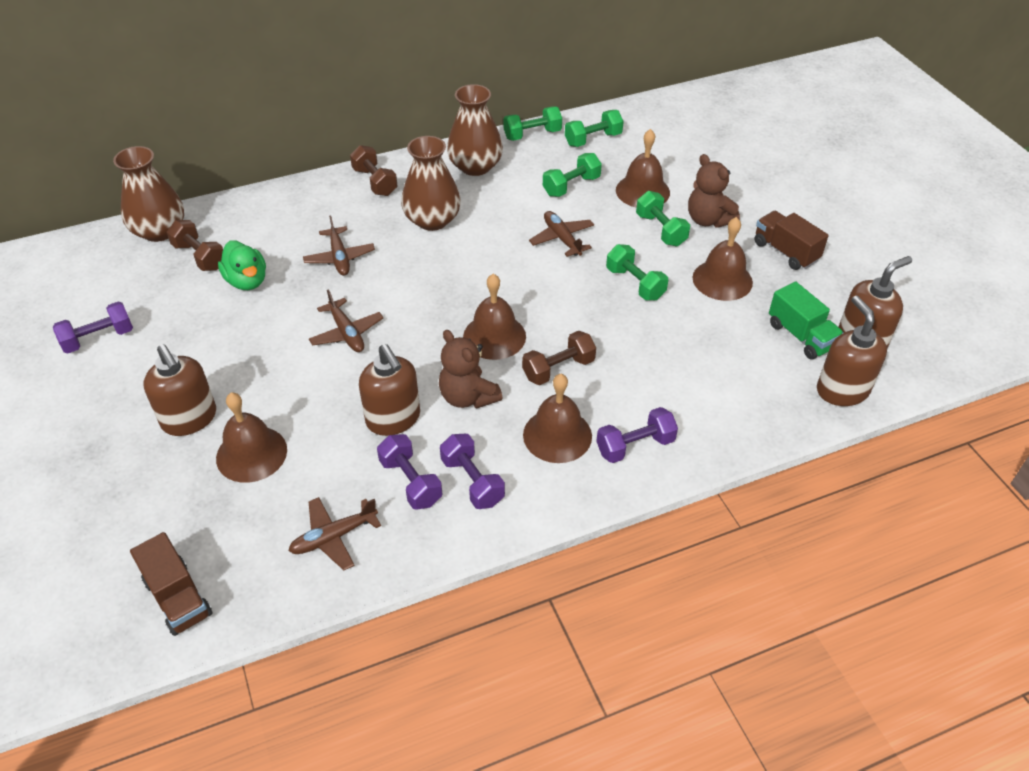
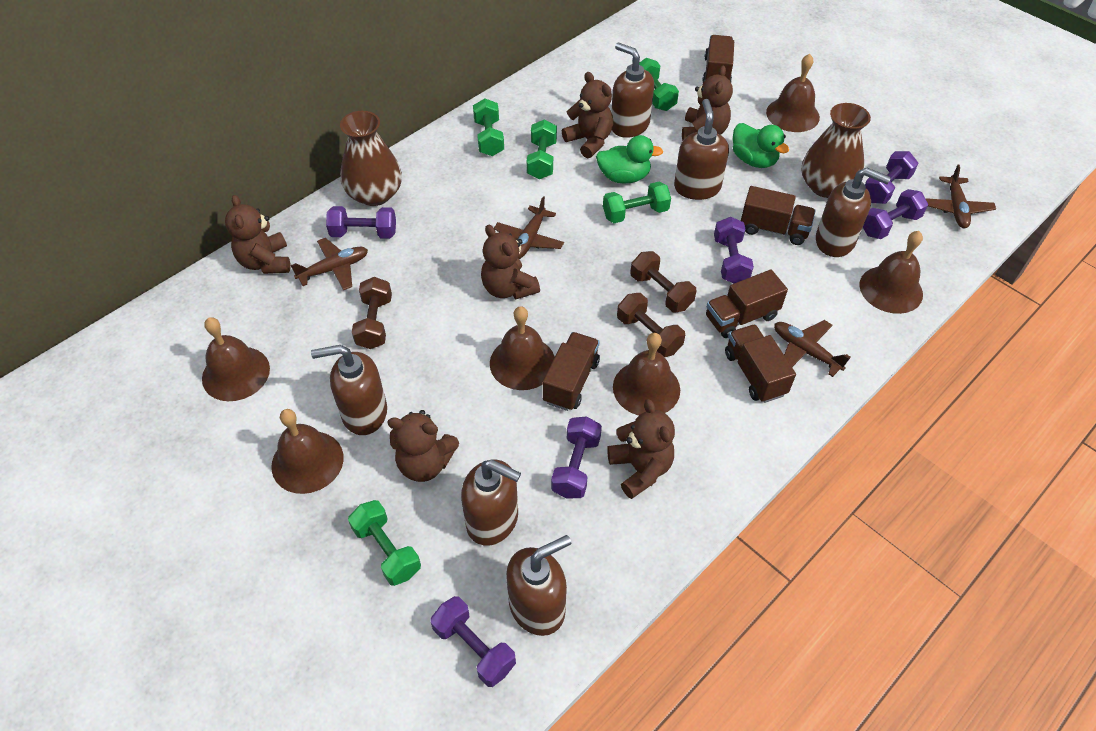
brown bell: 5 -> 6
brown soap dispenser: 4 -> 6
brown teddy bear: 2 -> 6
brown truck: 2 -> 5
brown vase: 3 -> 2
green duck: 1 -> 2
green truck: 1 -> 0
purple dumbbell: 4 -> 6

